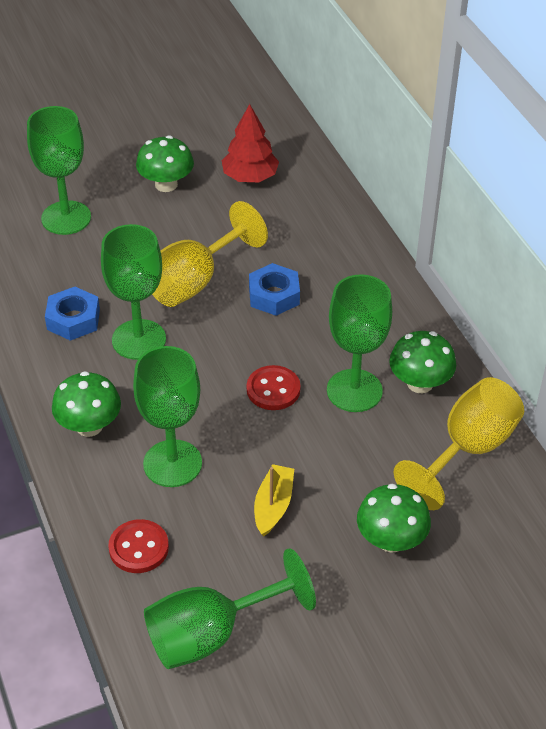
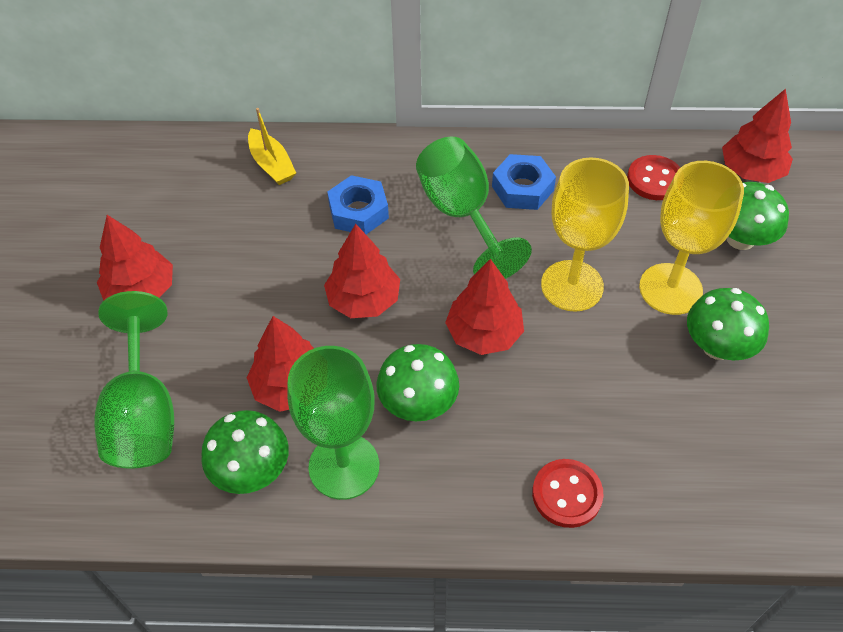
green goblet: 5 -> 3
red tree: 1 -> 5

